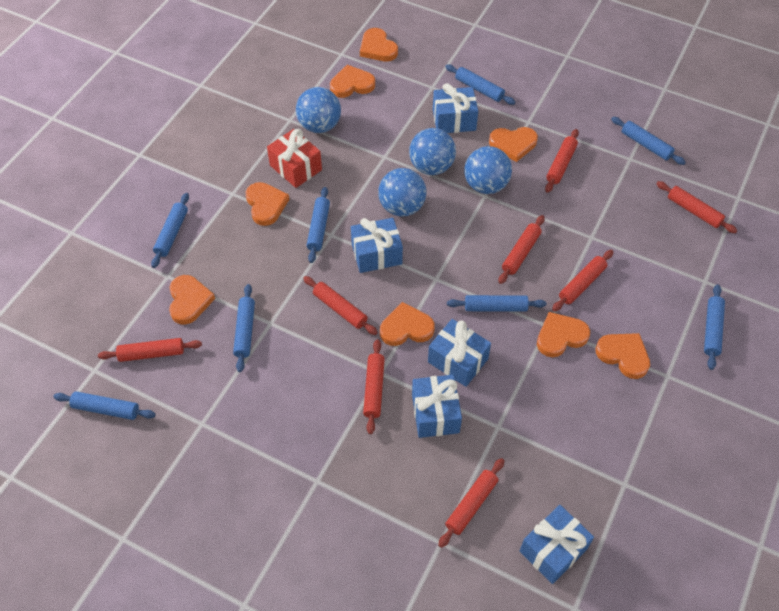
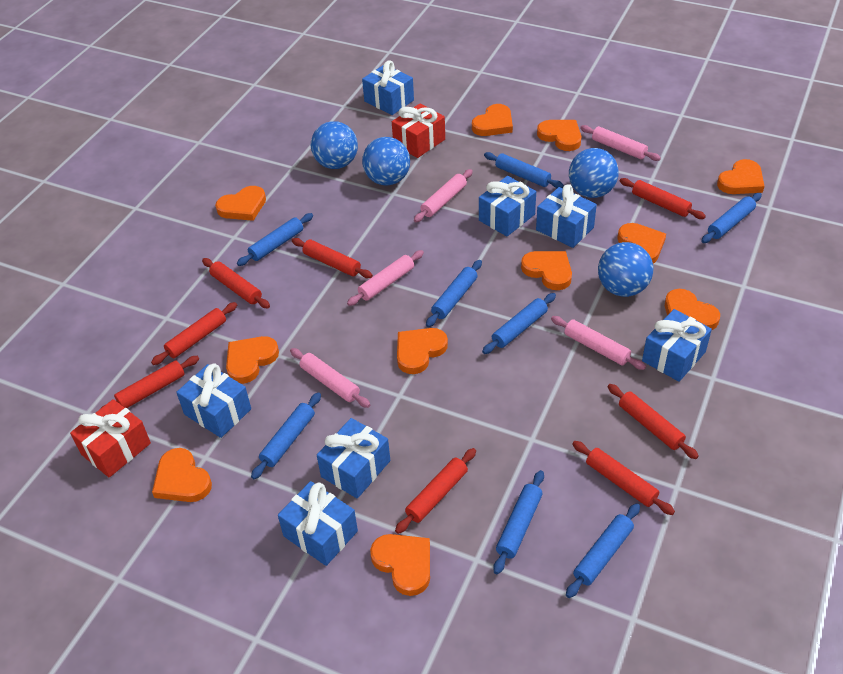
blue gift: 5 -> 7
orange heart: 8 -> 11
pink rolling pin: 0 -> 5
red gift: 1 -> 2

